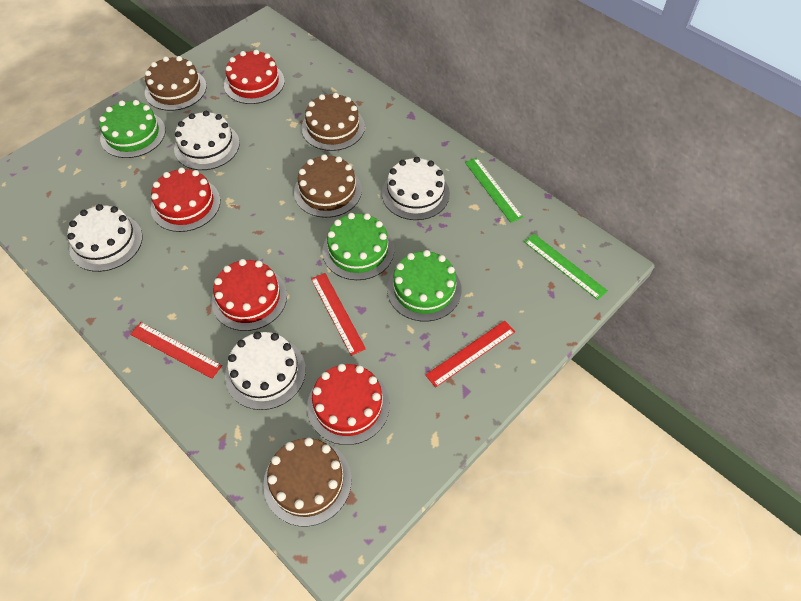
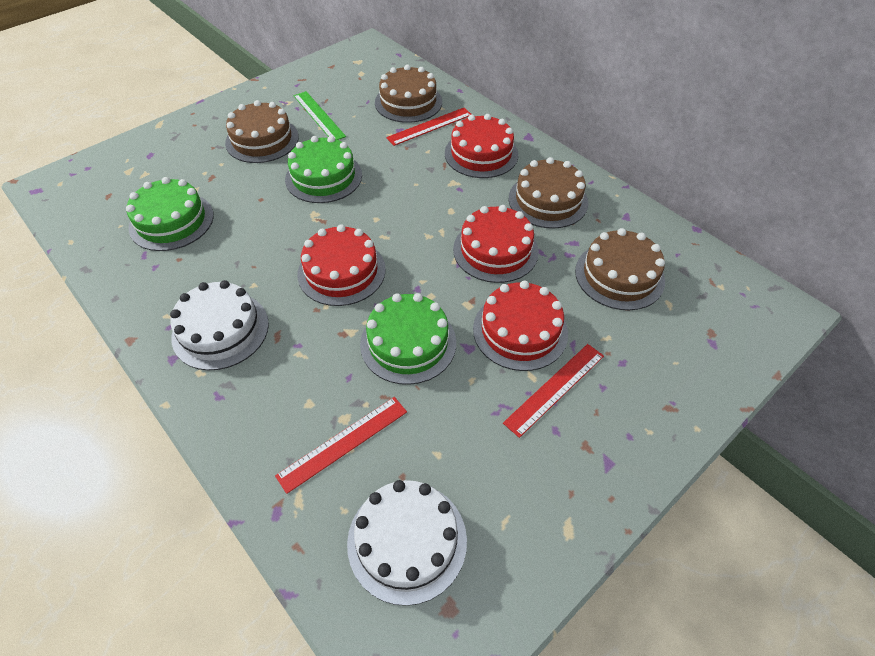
green ruler: 2 -> 1
white cake: 4 -> 2

